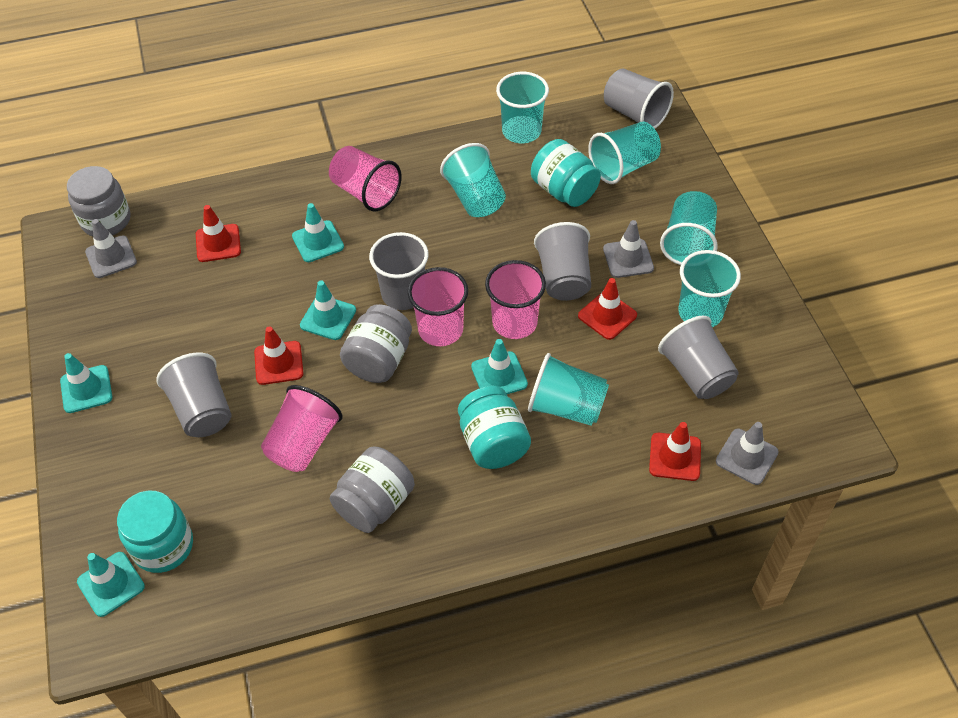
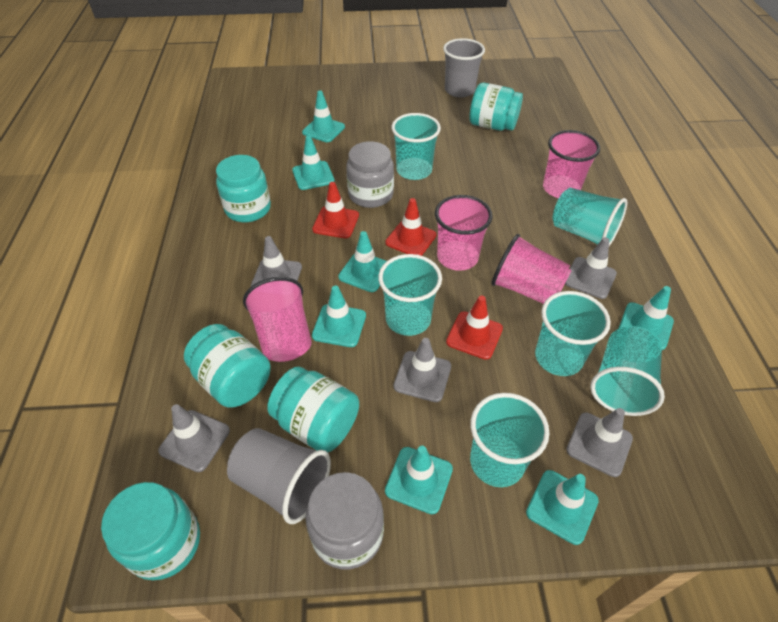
grey cup: 5 -> 2
grey jar: 3 -> 2
grey traffic cone: 3 -> 5
red traffic cone: 4 -> 3
turquoise jar: 3 -> 5
turquoise traffic cone: 5 -> 7

